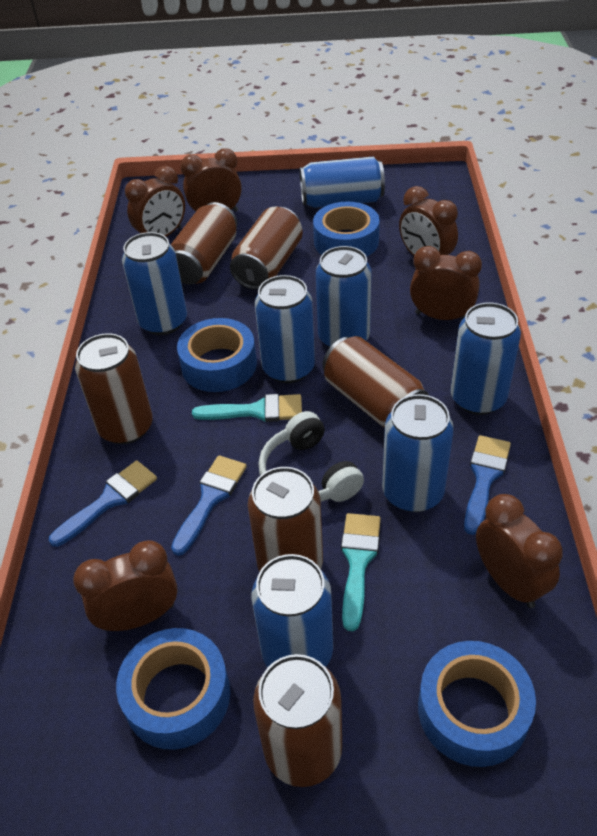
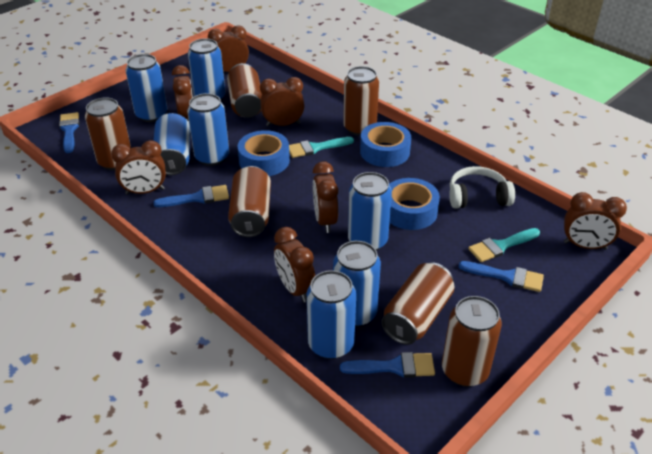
blue brush: 3 -> 4
blue tape: 4 -> 3
brown clock: 6 -> 7

